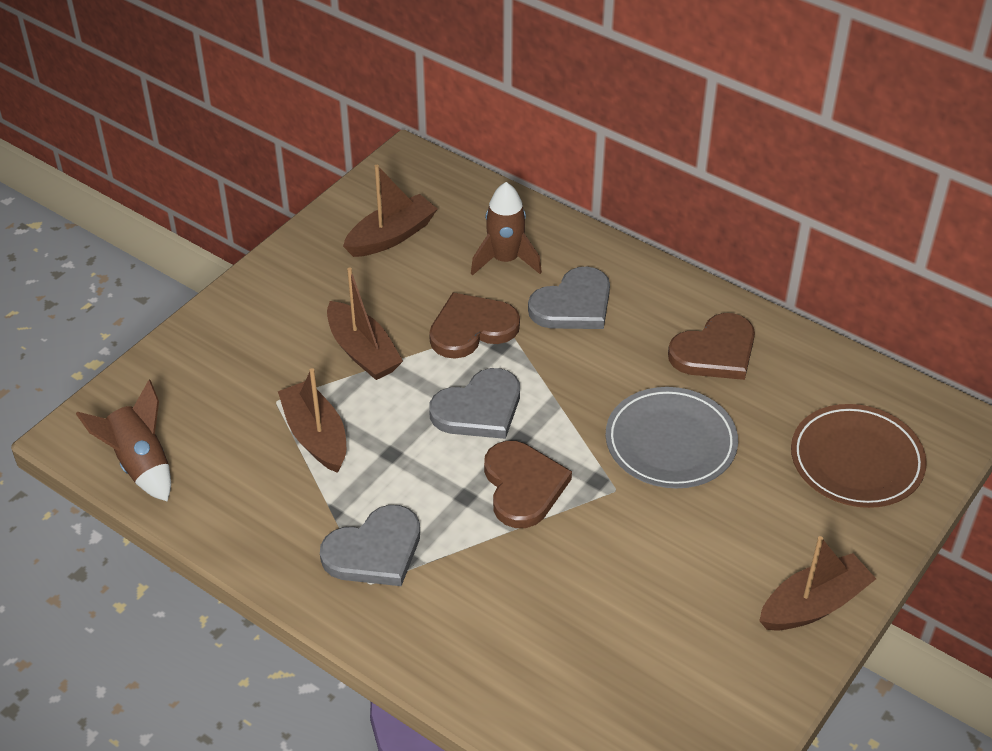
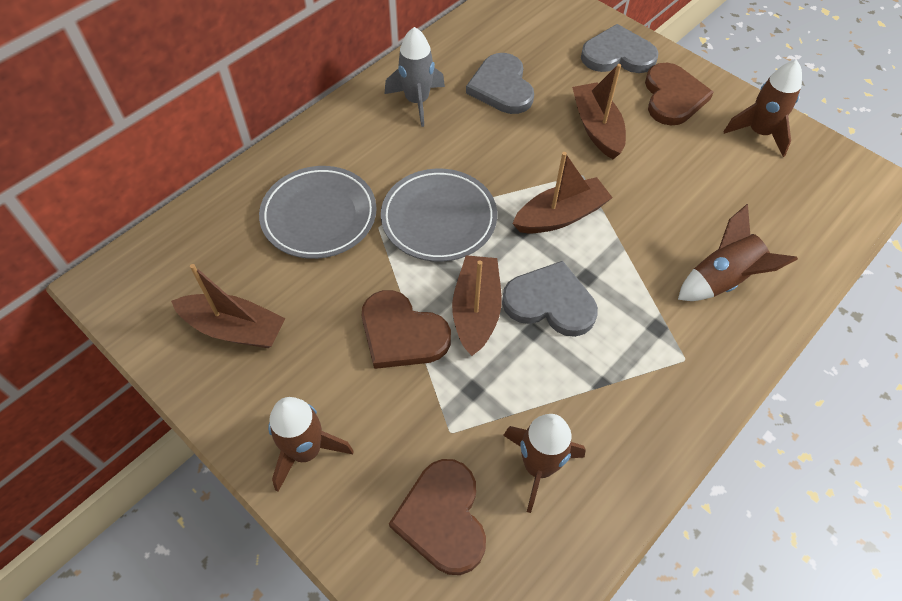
brown plate: 1 -> 0
brown rocket: 2 -> 4
grey plate: 1 -> 2
grey rocket: 0 -> 1

